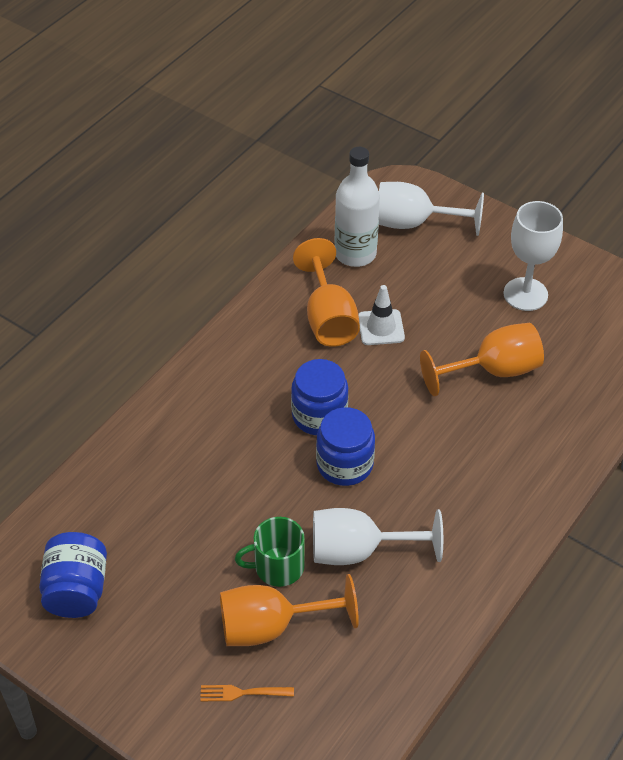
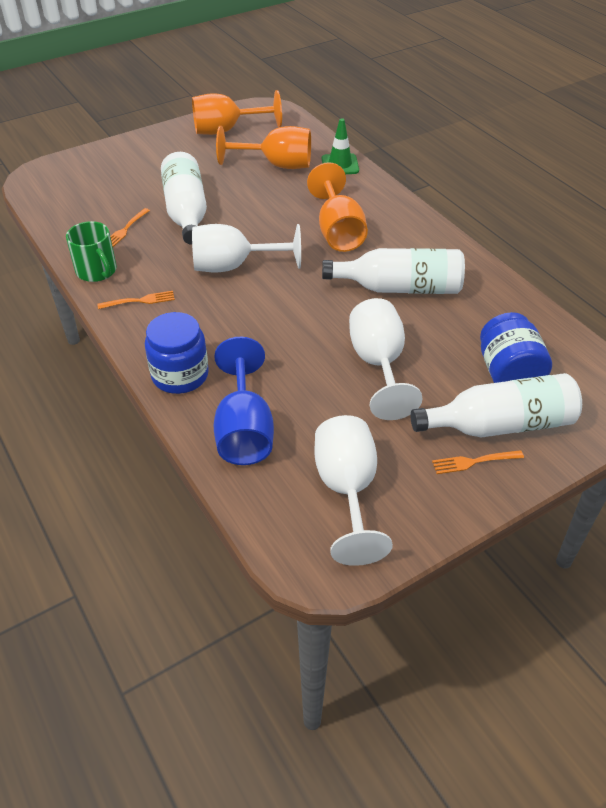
blue goblet: 0 -> 1
blue jar: 3 -> 2
green traffic cone: 0 -> 1
orange fork: 1 -> 3
white bottle: 1 -> 3
white traffic cone: 1 -> 0

